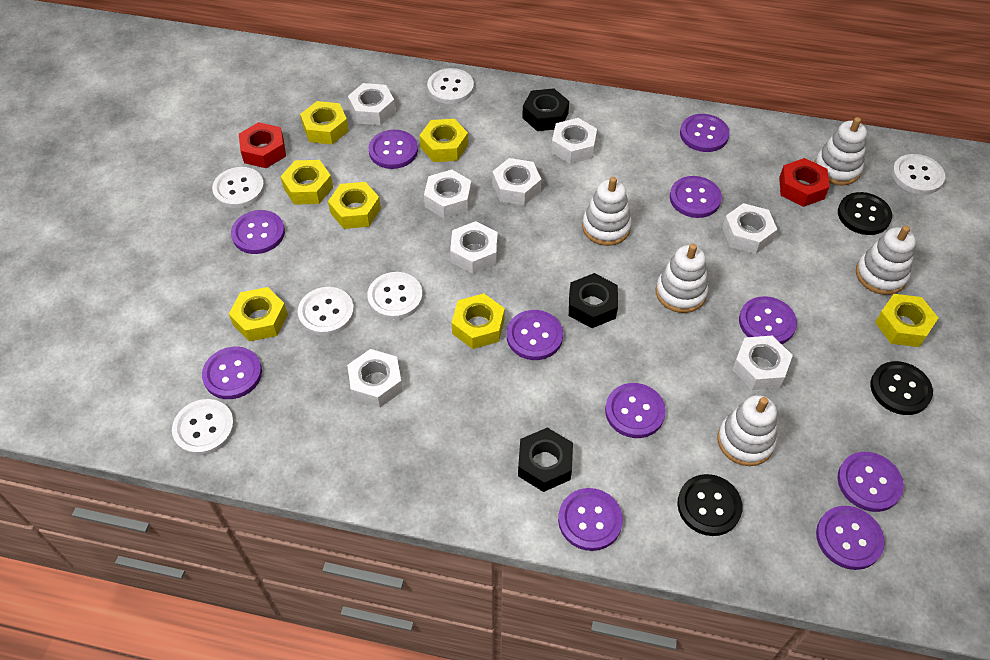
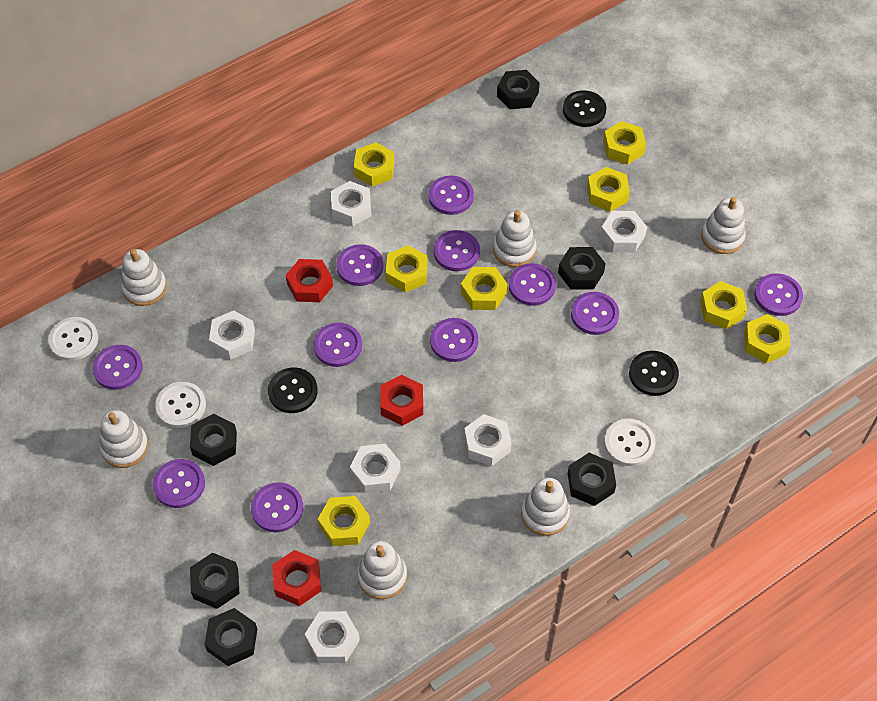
black nut: 3 -> 6
red nut: 2 -> 3
white button: 6 -> 3
white nut: 8 -> 6
white stacking toy: 5 -> 6
yellow nut: 7 -> 8

